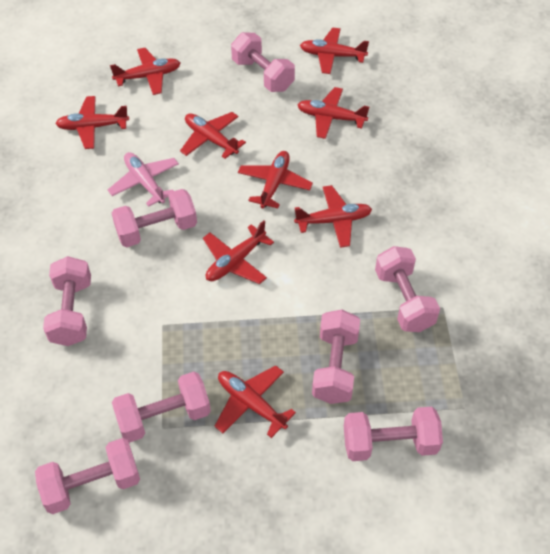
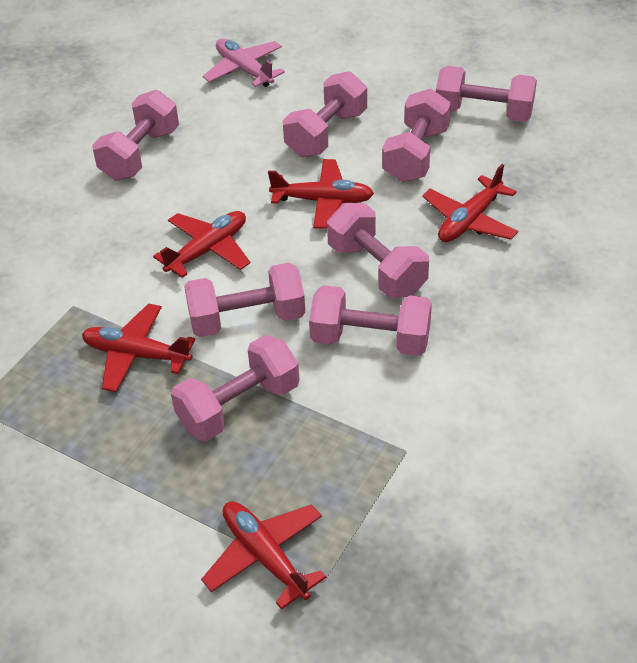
red plane: 9 -> 5

